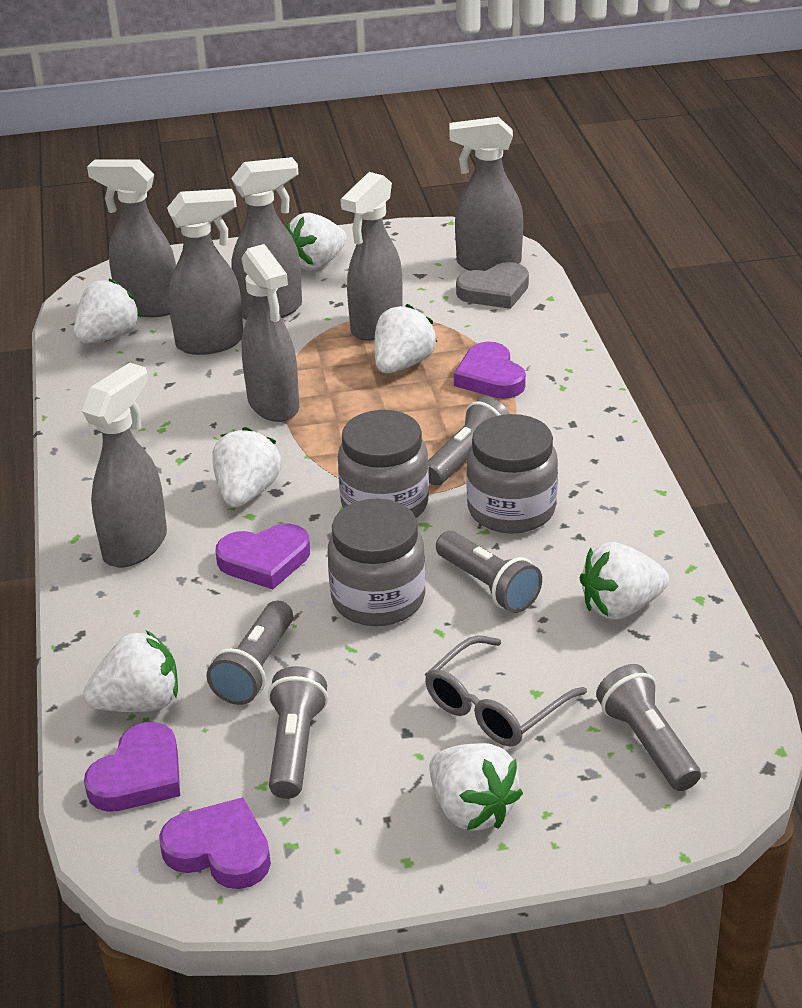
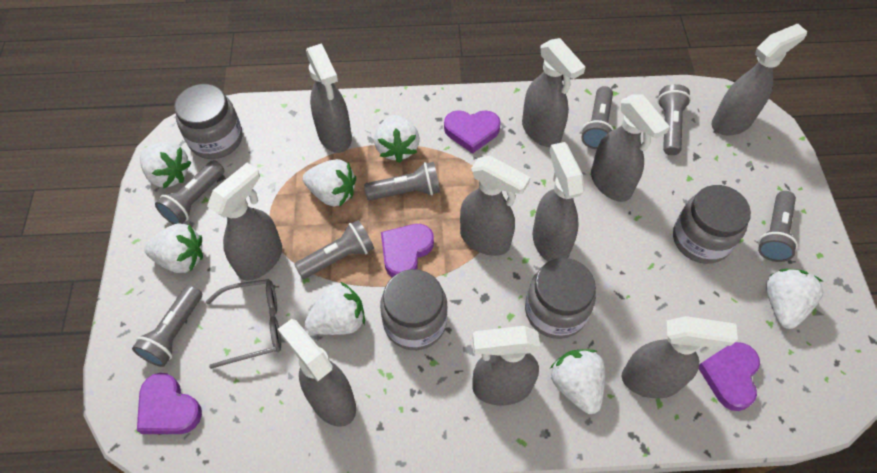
grey flashlight: 5 -> 7
grey heart: 1 -> 0
grey jar: 3 -> 4
grey spray bottle: 7 -> 10

